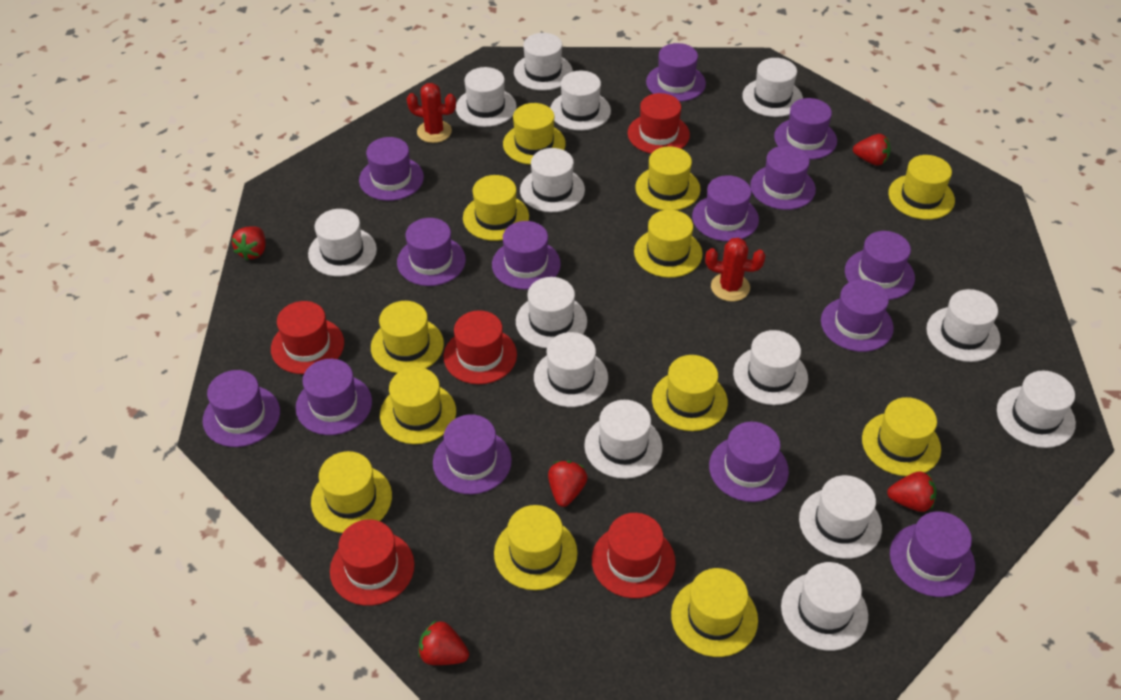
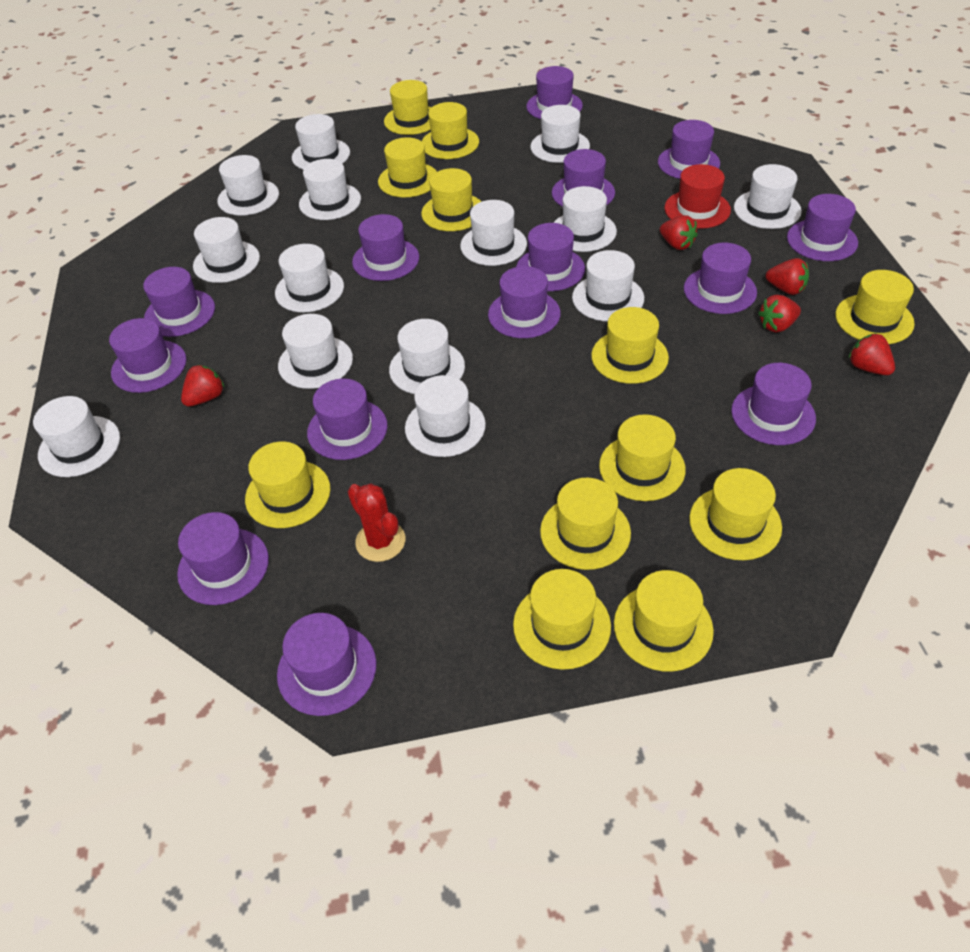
red cactus: 2 -> 1
red hat: 5 -> 1

